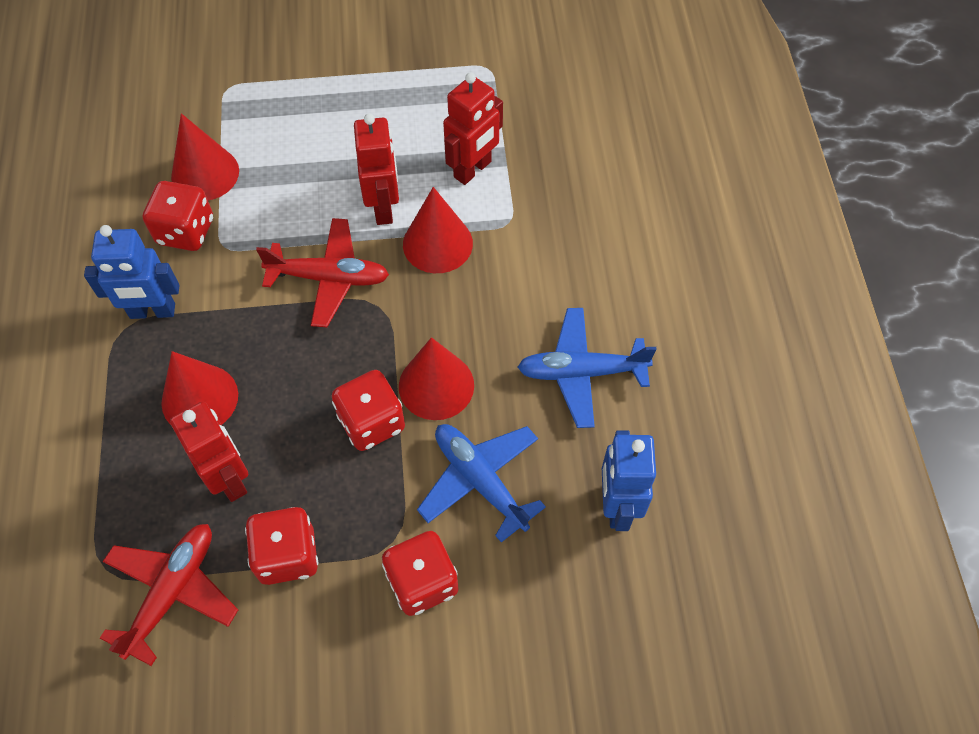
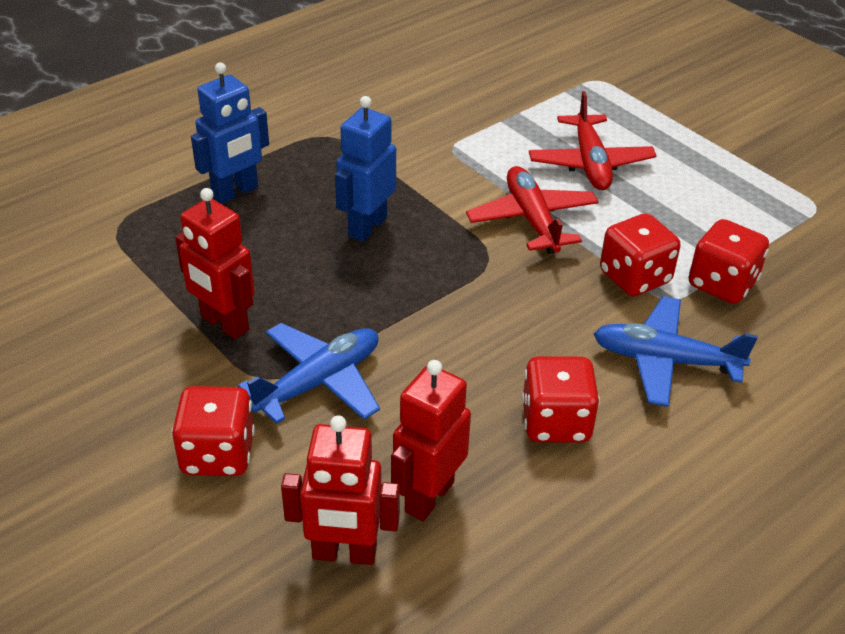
red cone: 4 -> 0

